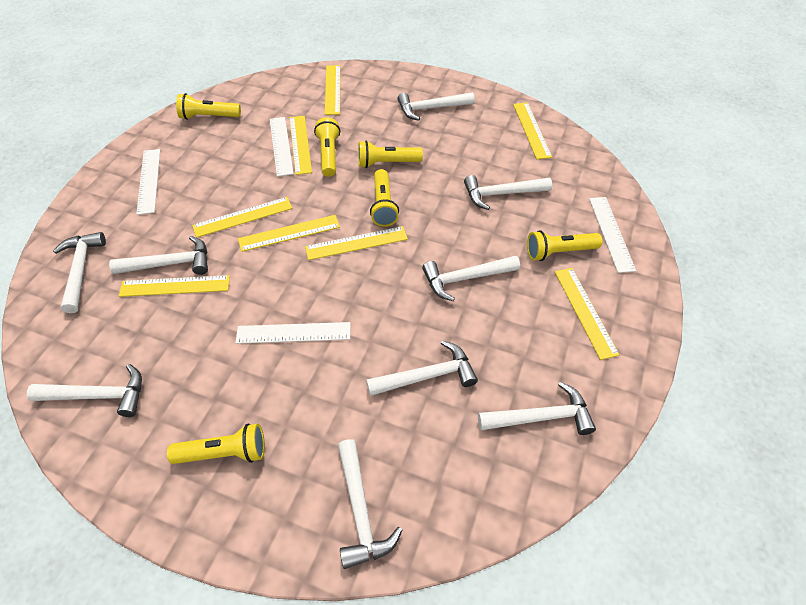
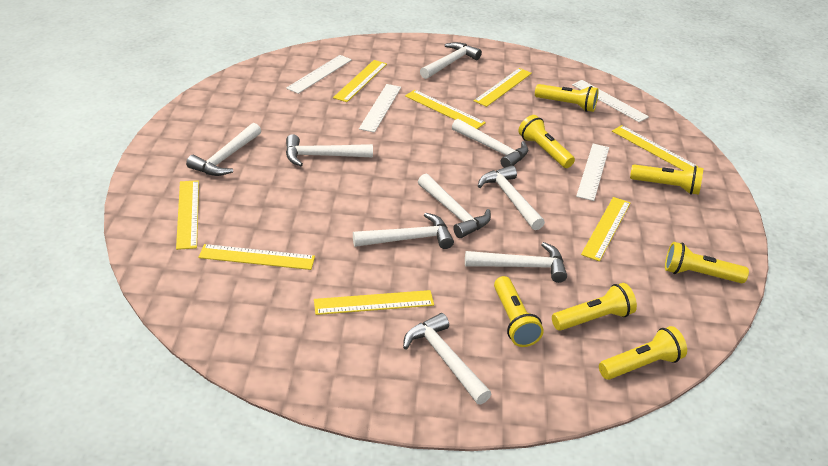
yellow flashlight: 6 -> 7

